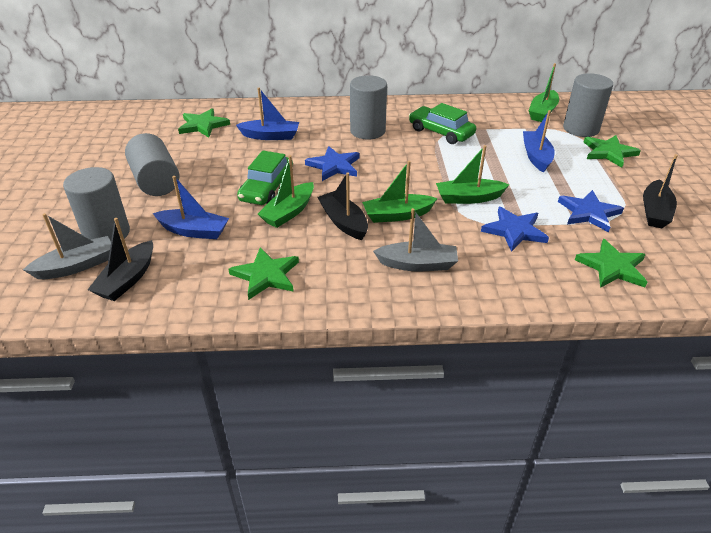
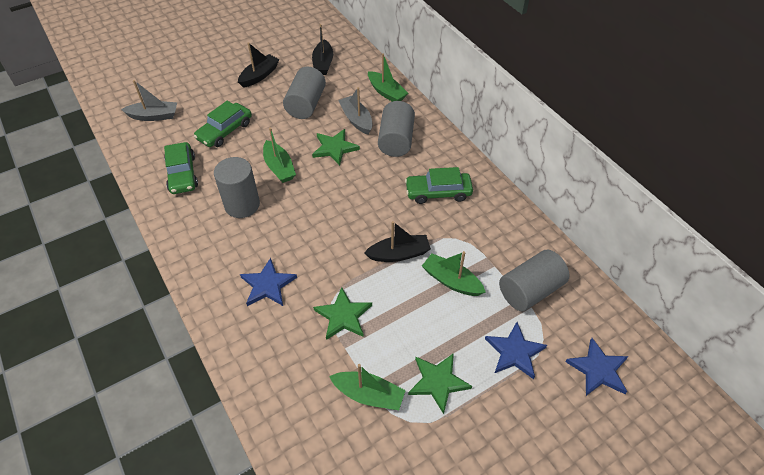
blue boat: 3 -> 0
green car: 2 -> 3
green star: 4 -> 3

